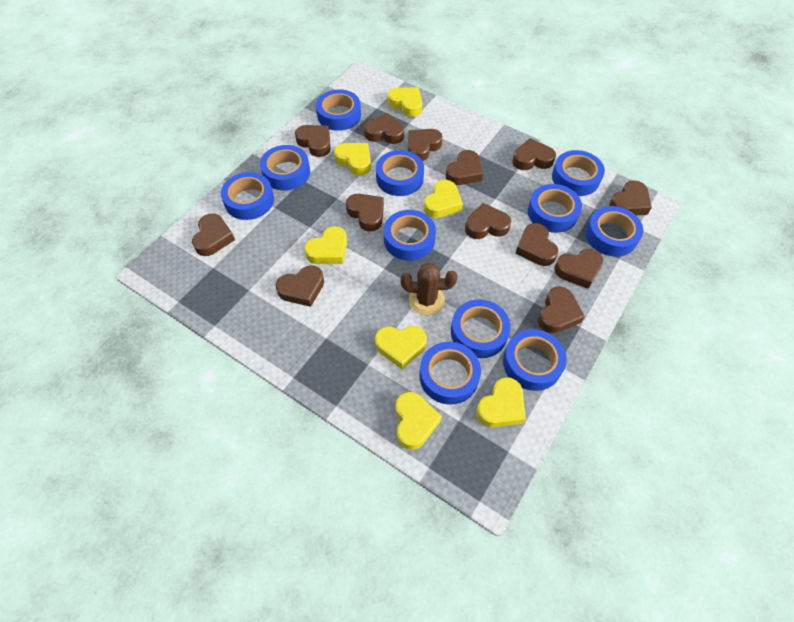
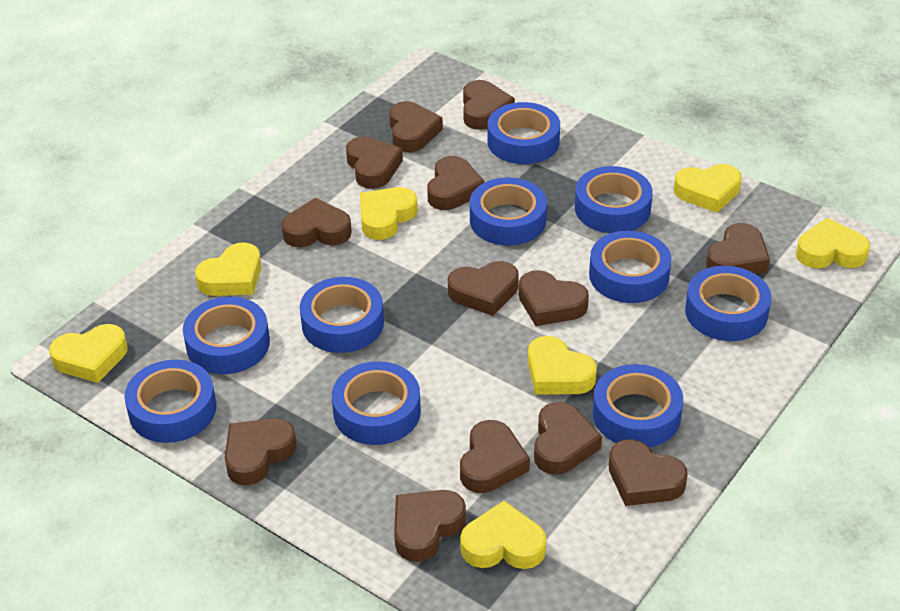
blue tape: 11 -> 10
brown cactus: 1 -> 0

